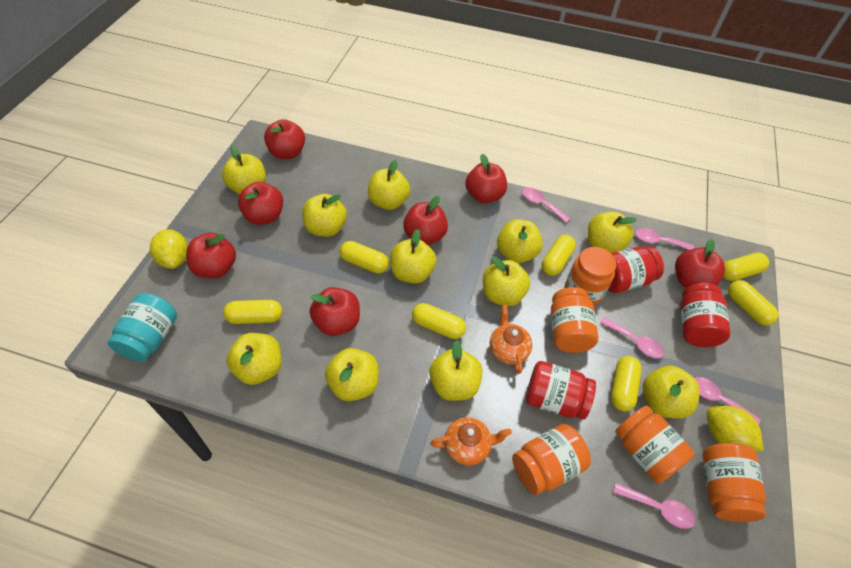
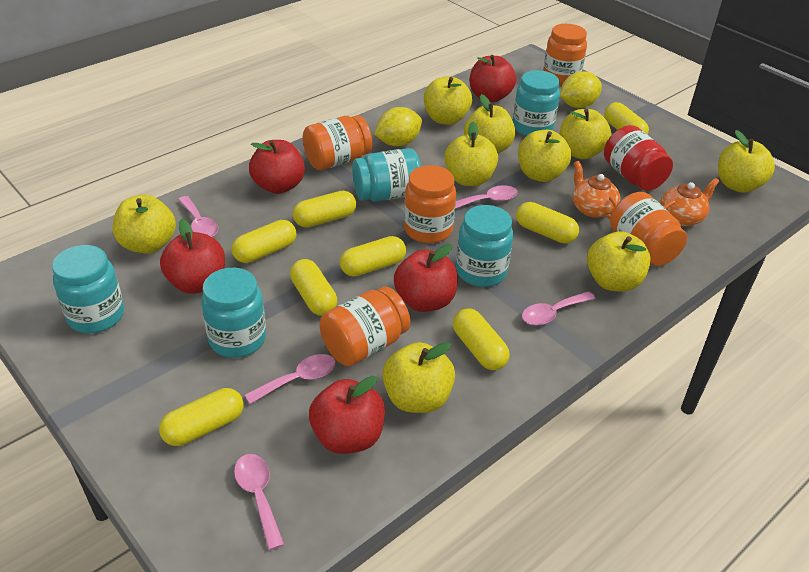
red apple: 7 -> 5
red jar: 3 -> 1
turquoise jar: 1 -> 5
yellow apple: 11 -> 9
yellow capsule: 7 -> 8

